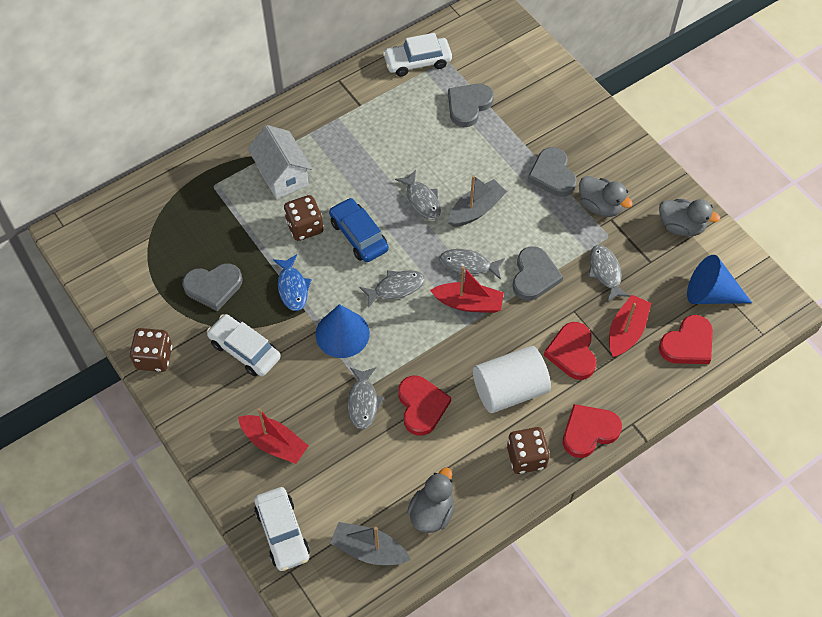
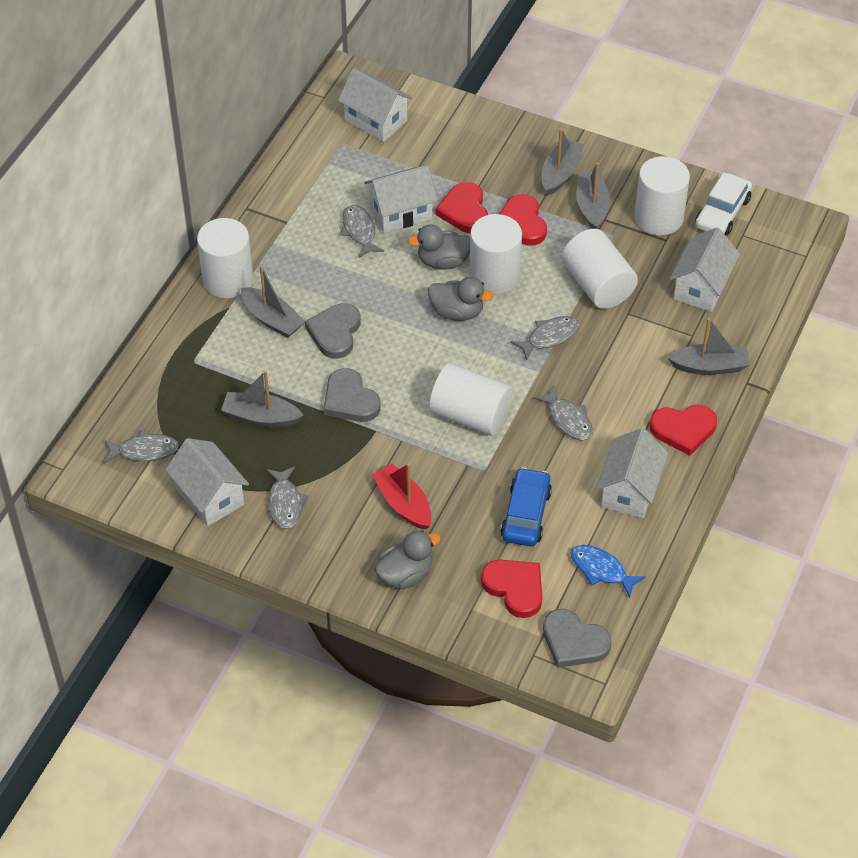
blue cone: 2 -> 0
brown dice: 3 -> 0
grey boat: 2 -> 5
grey heart: 4 -> 3
red boat: 3 -> 1
white car: 3 -> 1
white cylinder: 1 -> 5
white house: 1 -> 5

